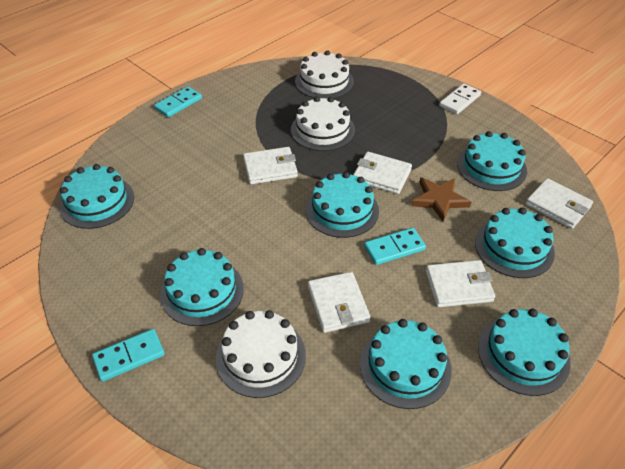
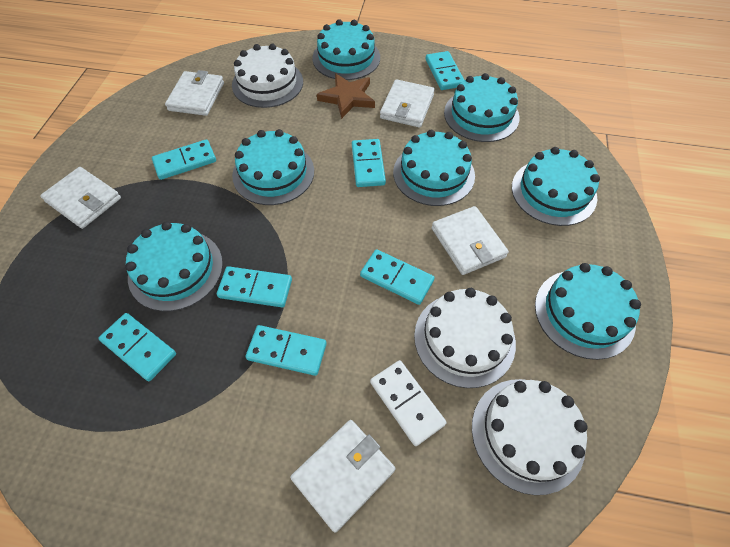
turquoise domino: 3 -> 7

